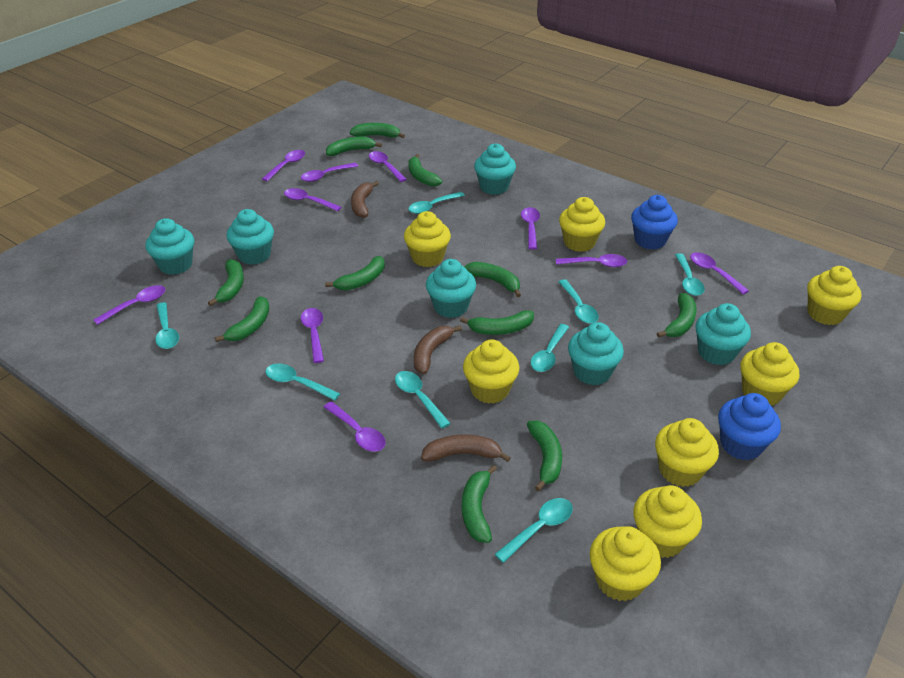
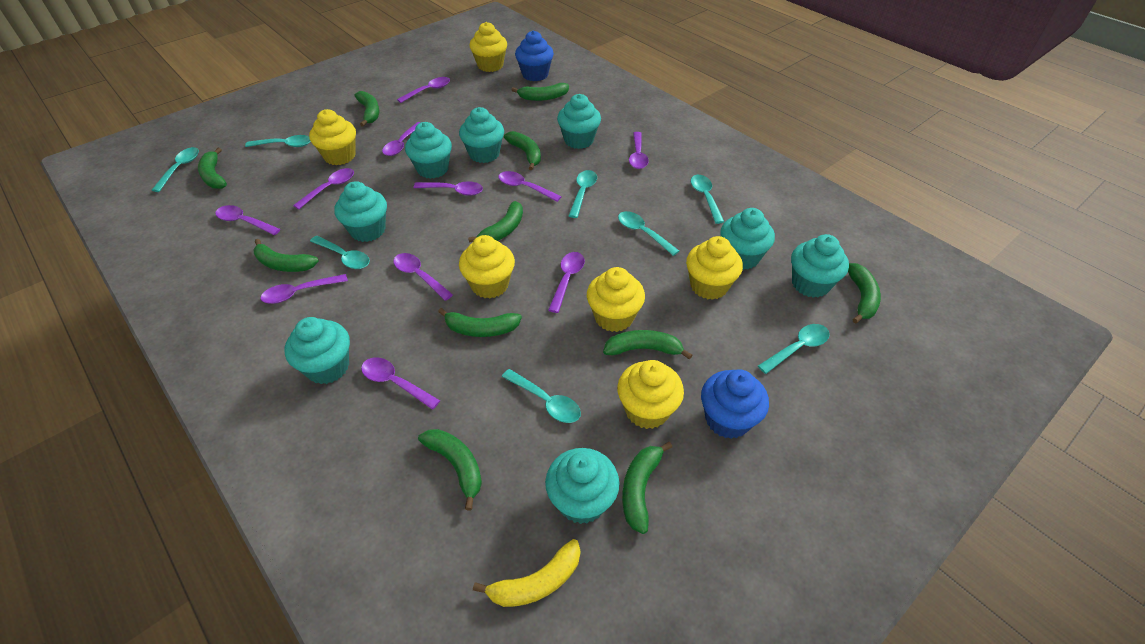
brown banana: 3 -> 0
purple spoon: 10 -> 11
turquoise cupcake: 6 -> 8
yellow banana: 0 -> 1
yellow cupcake: 8 -> 6

